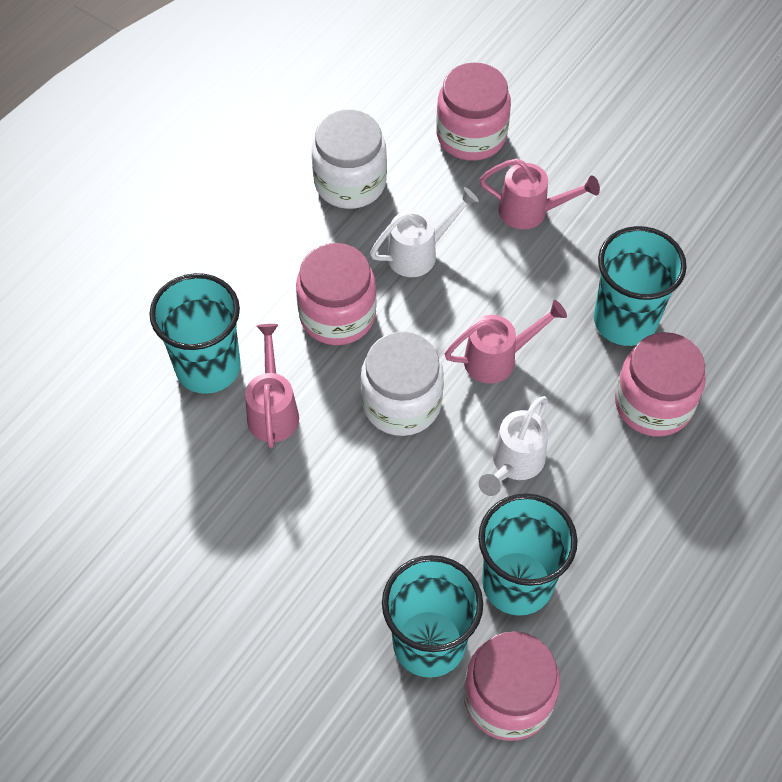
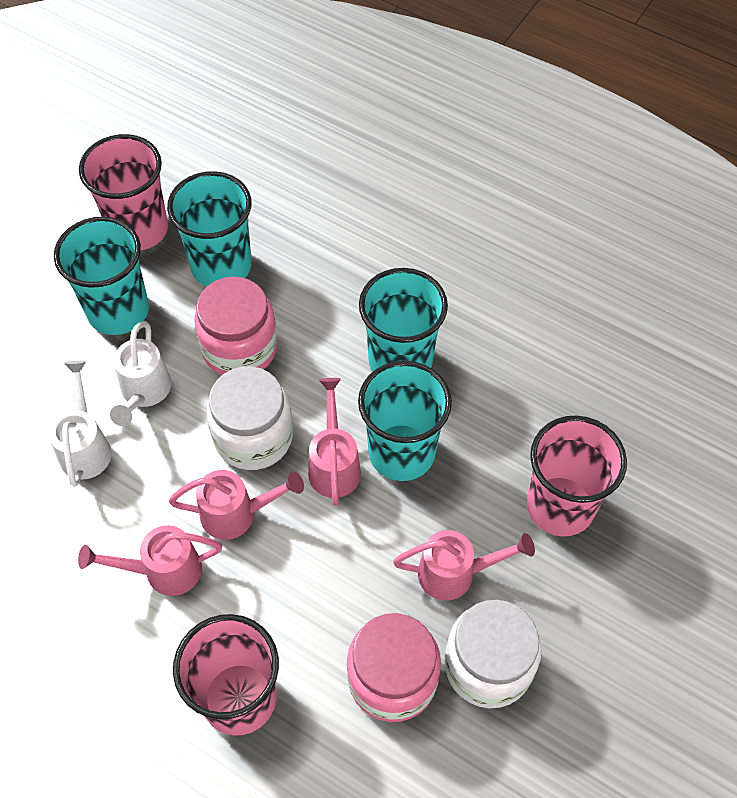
pink cup: 0 -> 3
pink jar: 4 -> 2
pink watering can: 3 -> 4

